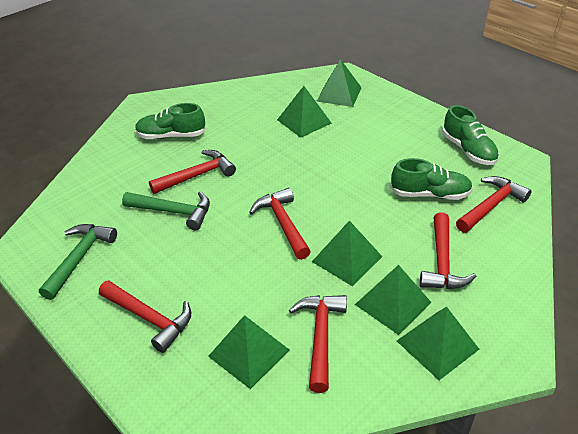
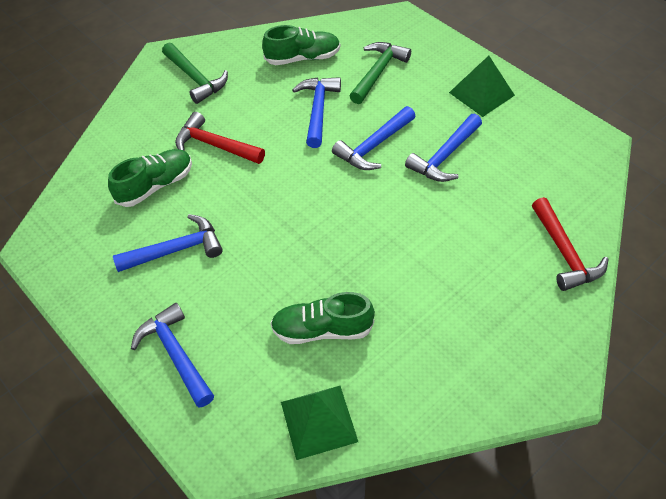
blue hammer: 0 -> 5
green pyramid: 6 -> 2
red hammer: 6 -> 2

